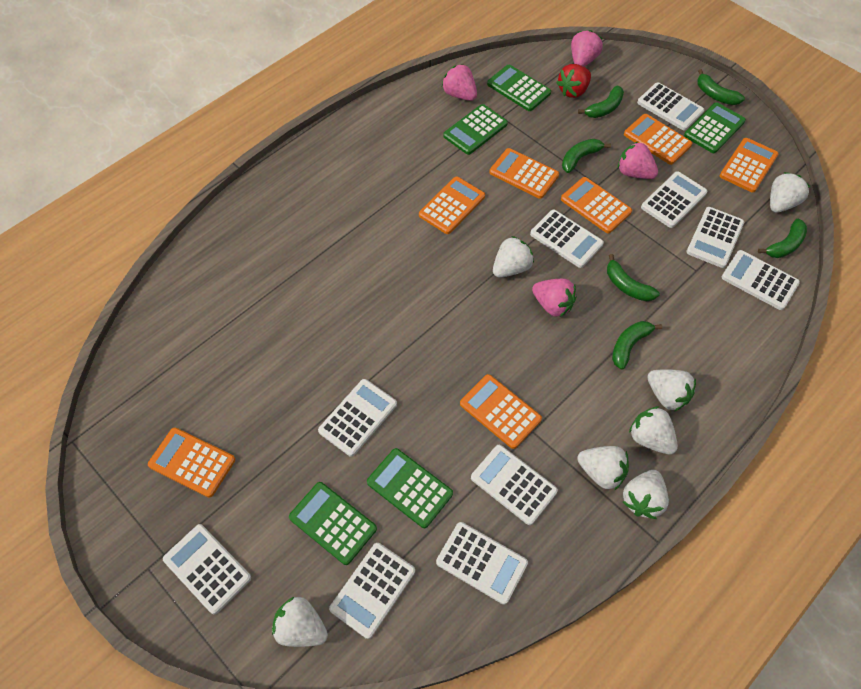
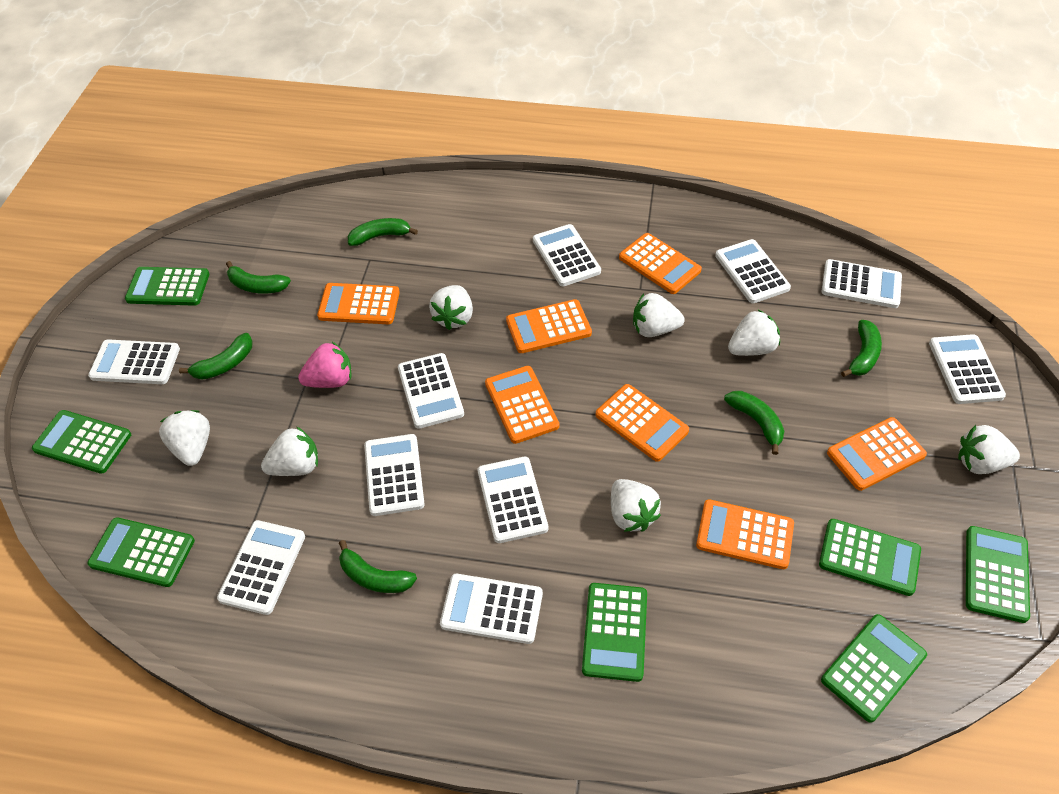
green calculator: 5 -> 7
pink strawberry: 4 -> 1
red strawberry: 1 -> 0

